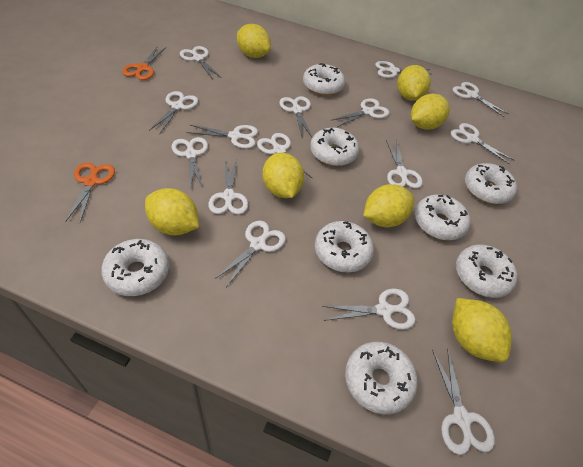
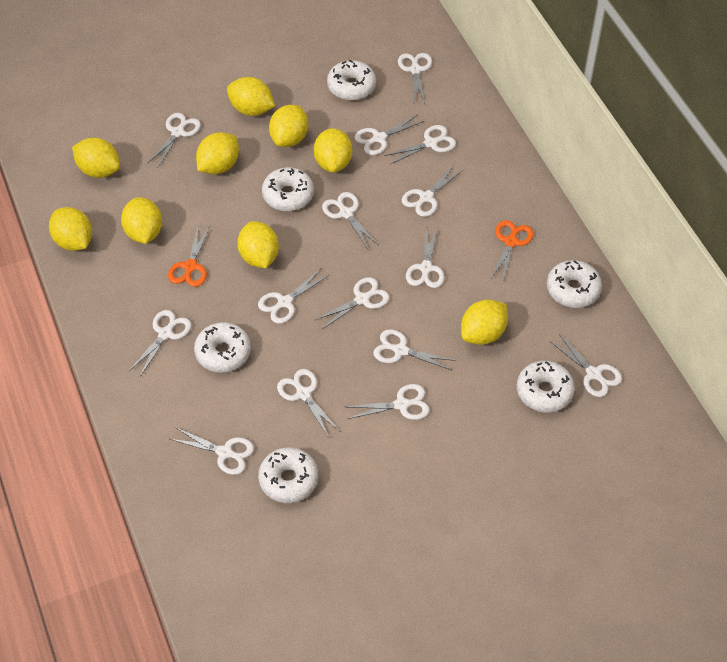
white donut: 8 -> 6
yellow lemon: 7 -> 9

